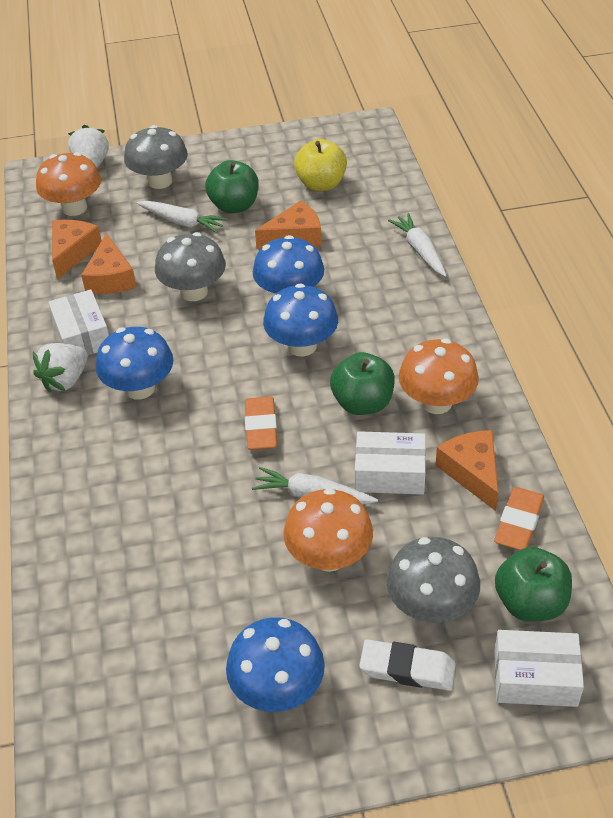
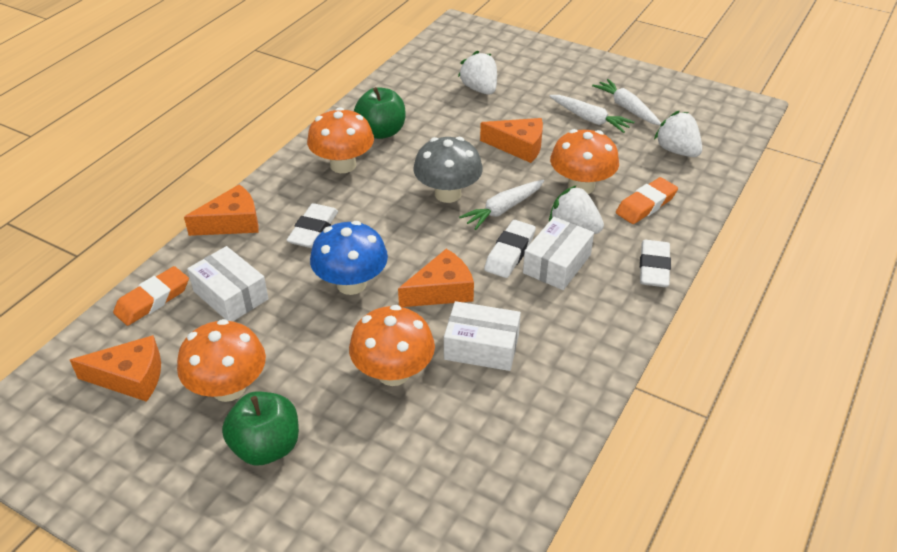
blue mushroom: 4 -> 1
green apple: 3 -> 2
grey mushroom: 3 -> 1
orange mushroom: 3 -> 4
white eraser: 1 -> 3
white strawberry: 2 -> 3
yellow apple: 1 -> 0

